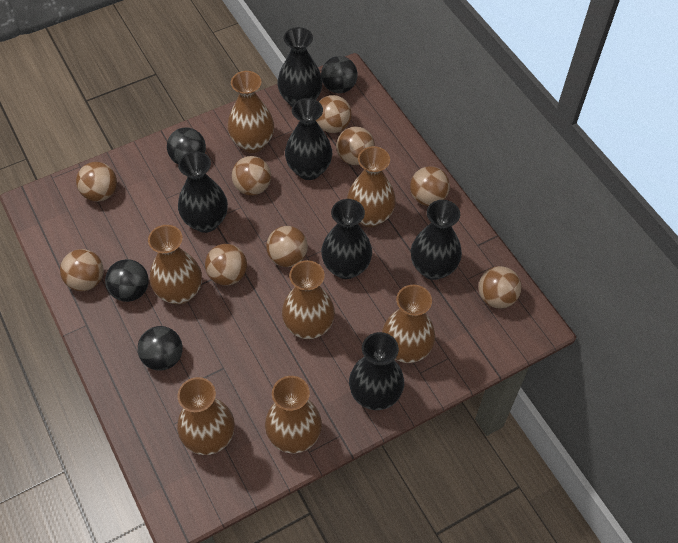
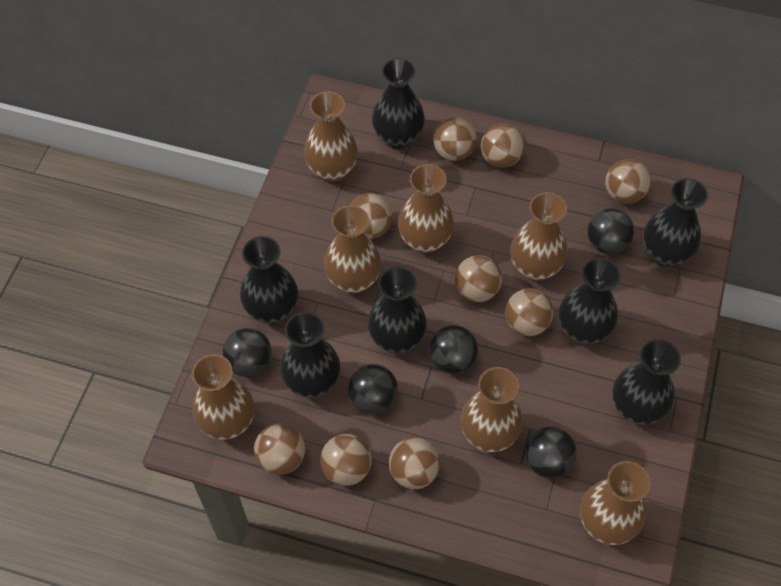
black ball: 4 -> 5
black vase: 6 -> 7

